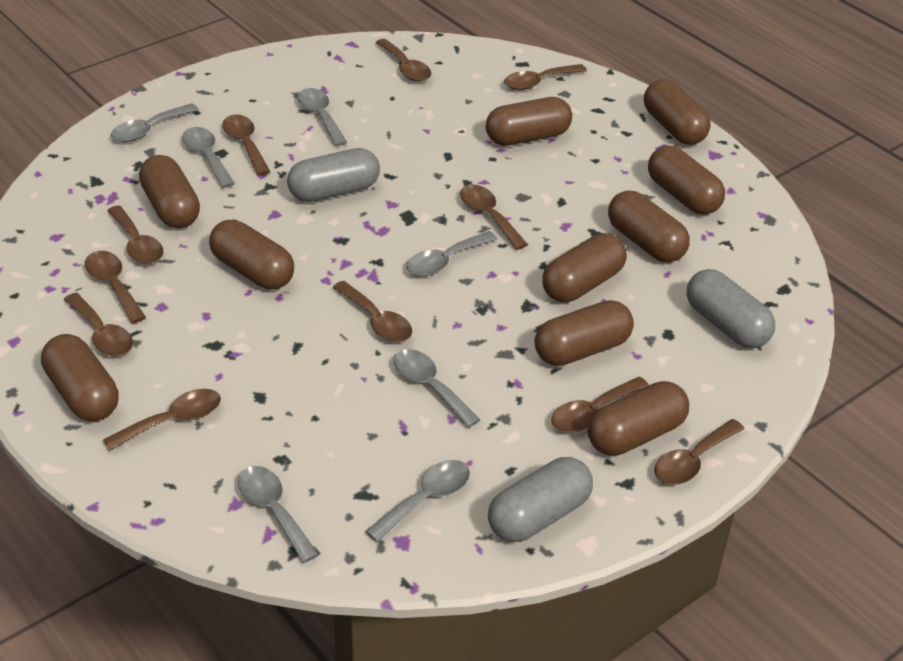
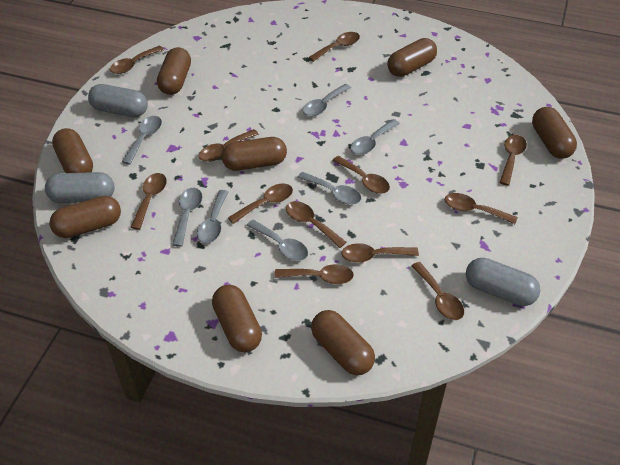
brown capsule: 10 -> 8
brown spoon: 11 -> 12

